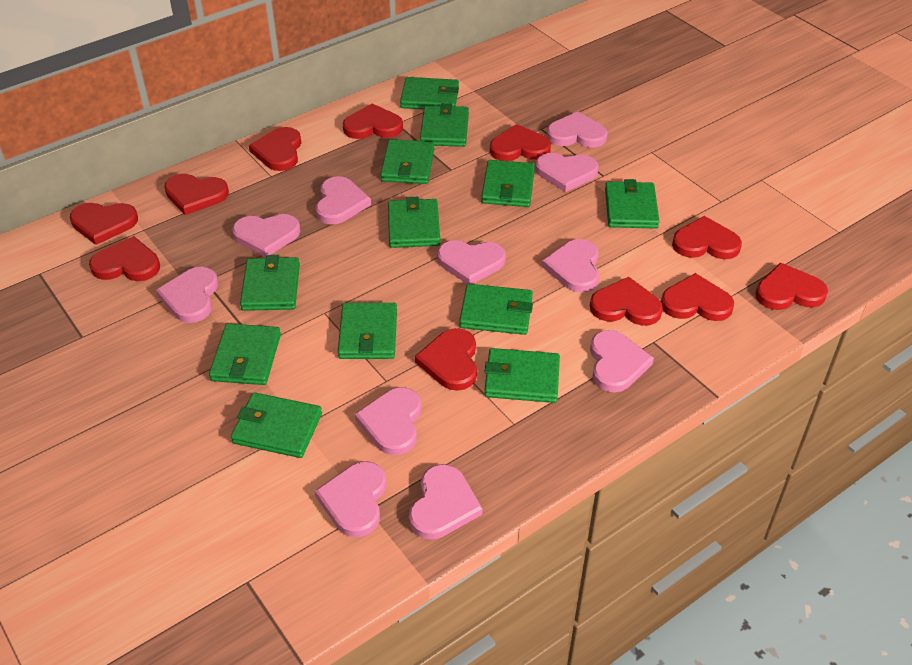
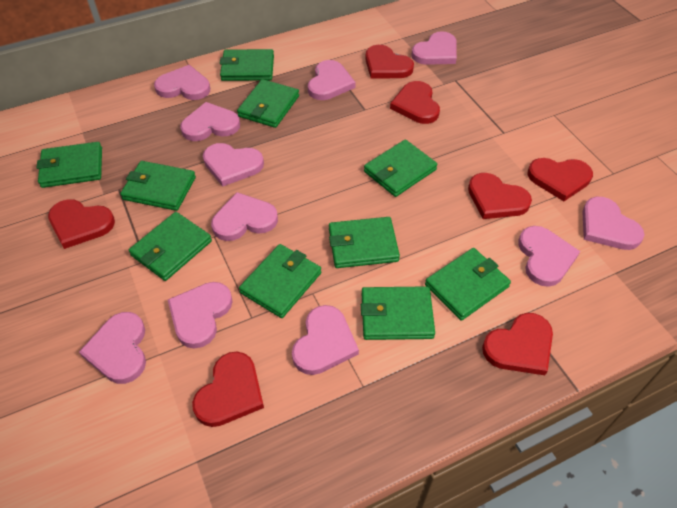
green wallet: 12 -> 10
red heart: 11 -> 7

